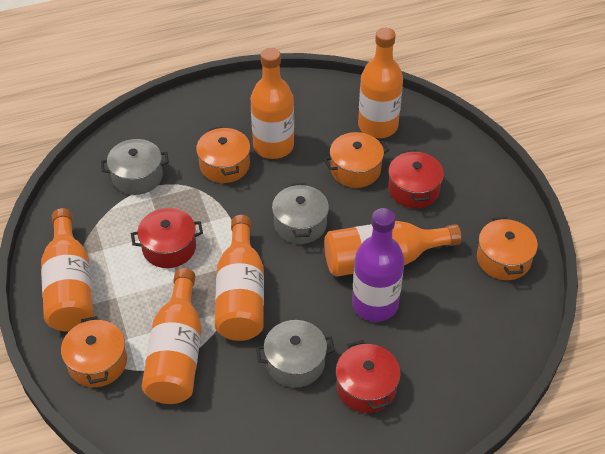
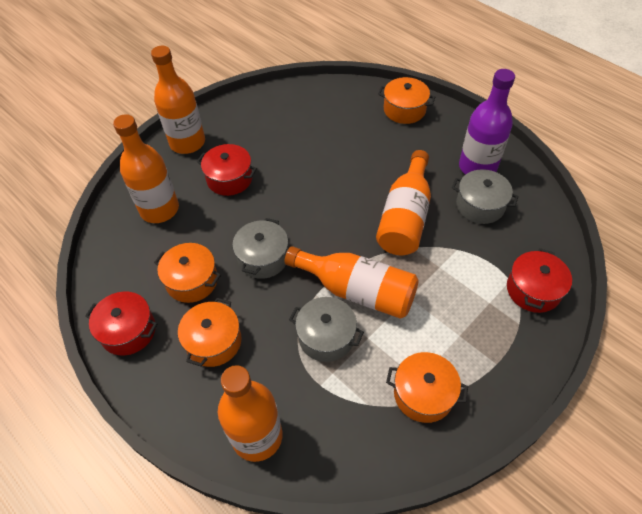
orange bottle: 6 -> 5

